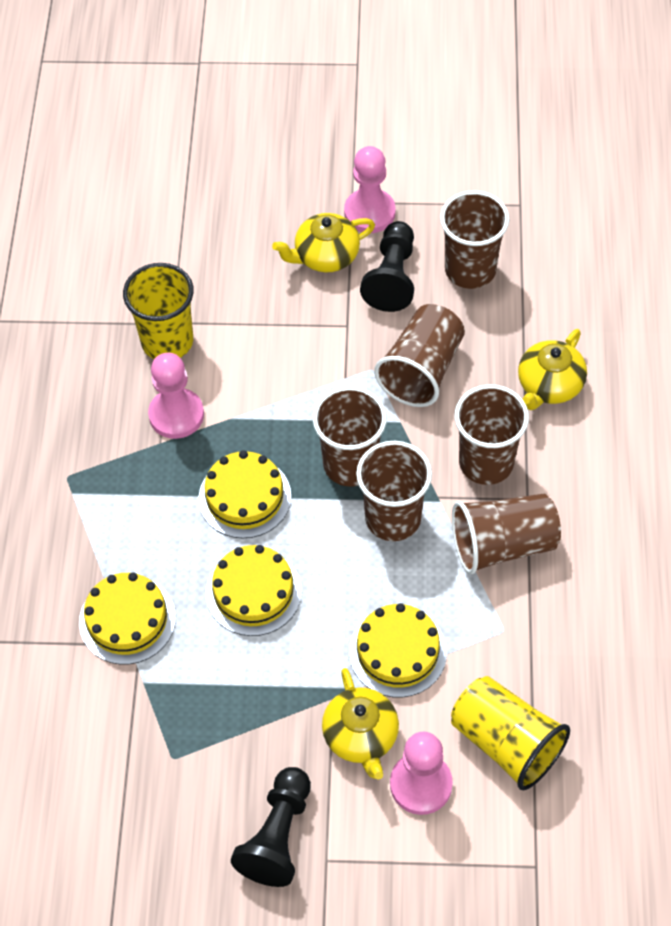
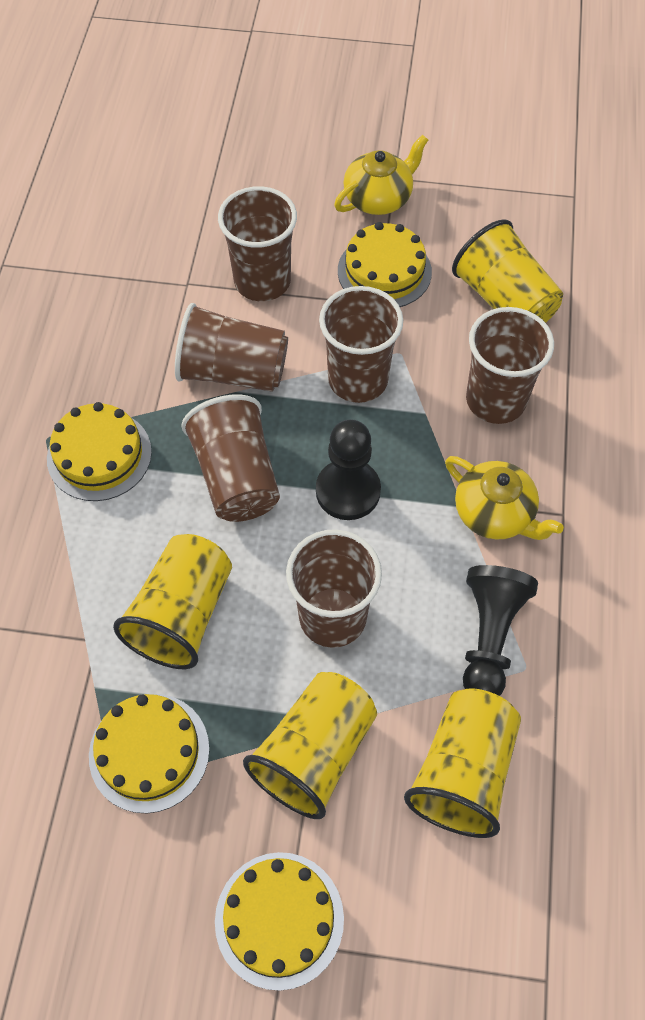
pink pawn: 3 -> 0
yellow cup: 2 -> 4
yellow teapot: 3 -> 2

